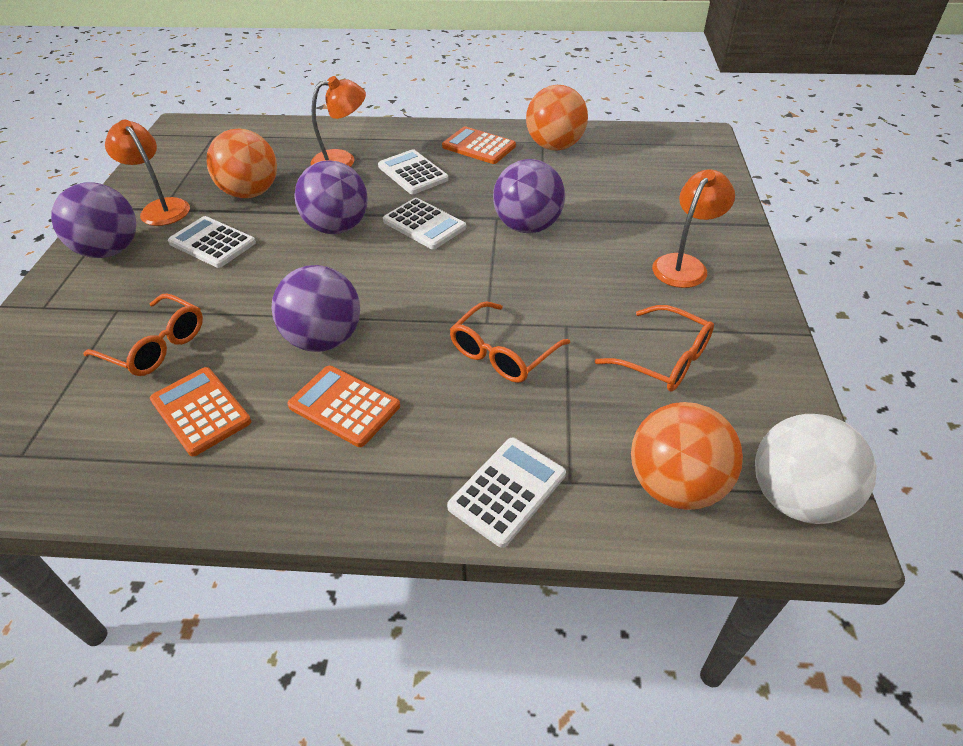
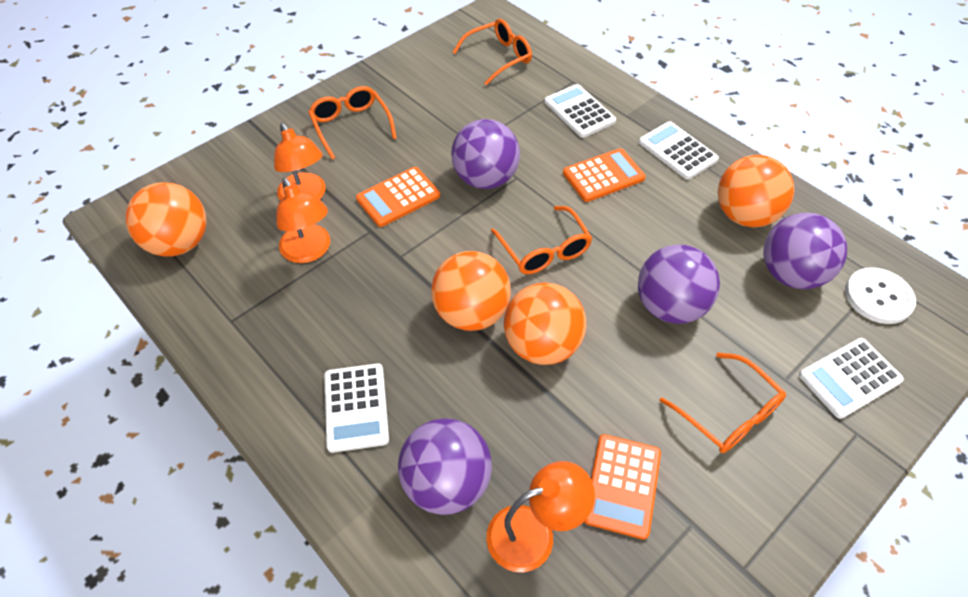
orange ball: 3 -> 4
orange glasses: 3 -> 4
white ball: 1 -> 0
white button: 0 -> 1

